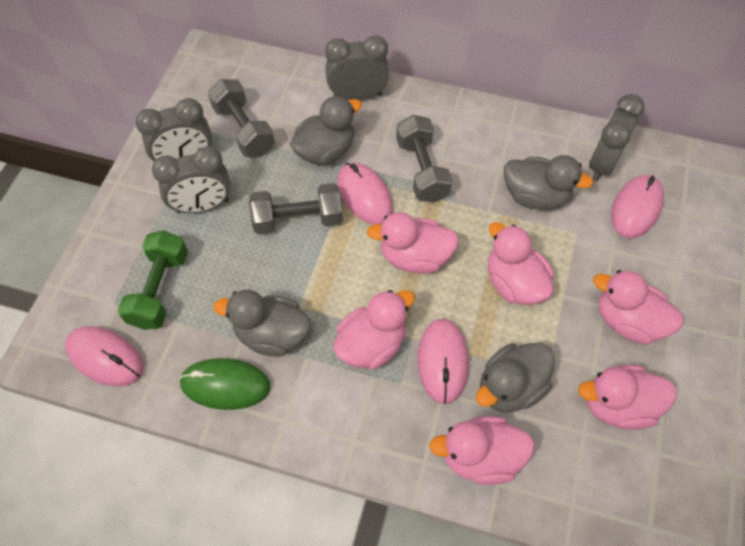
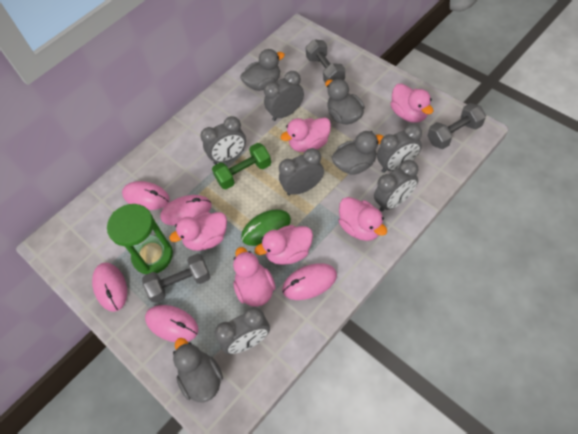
green hourglass: 0 -> 1
grey clock: 4 -> 6
pink mouse: 4 -> 5

